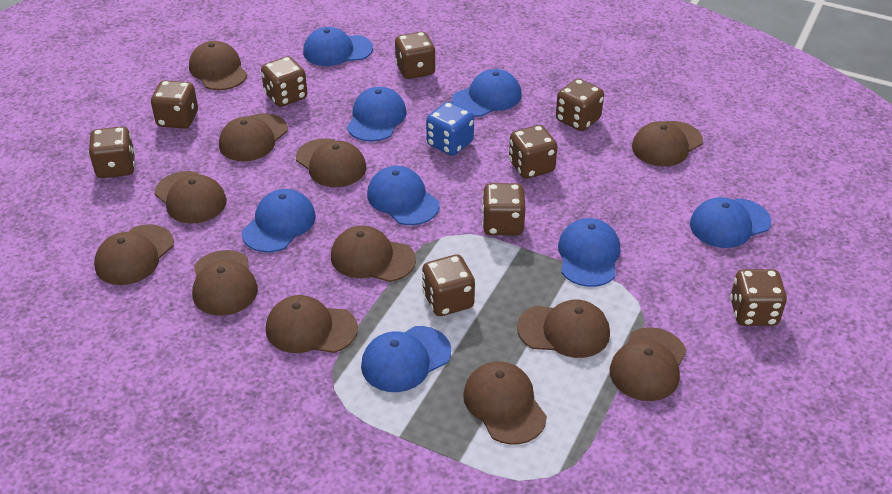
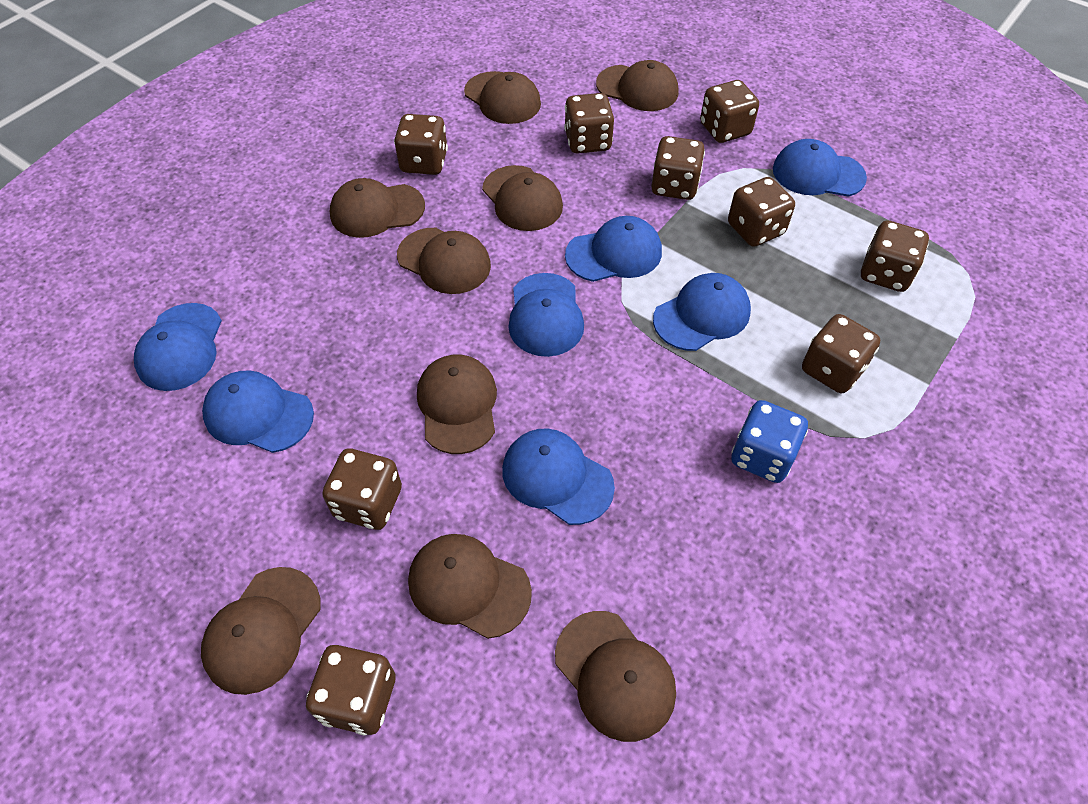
blue cap: 8 -> 7
brown cap: 12 -> 9

